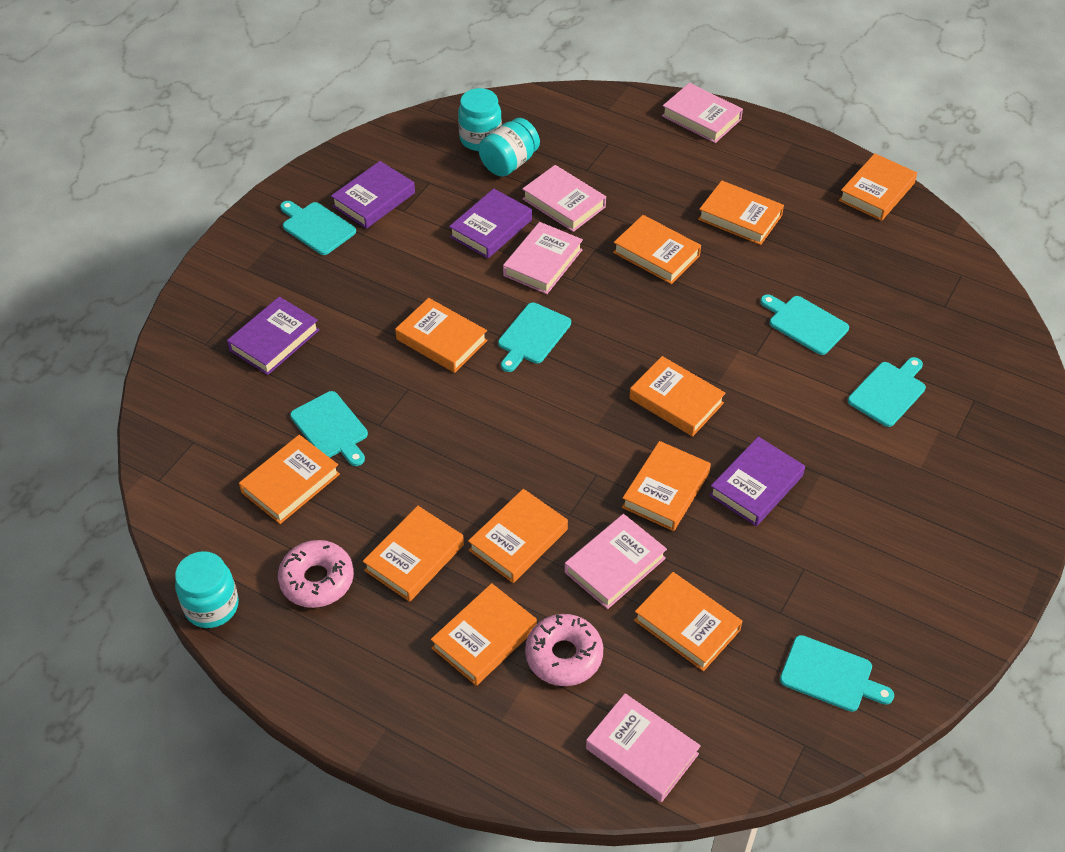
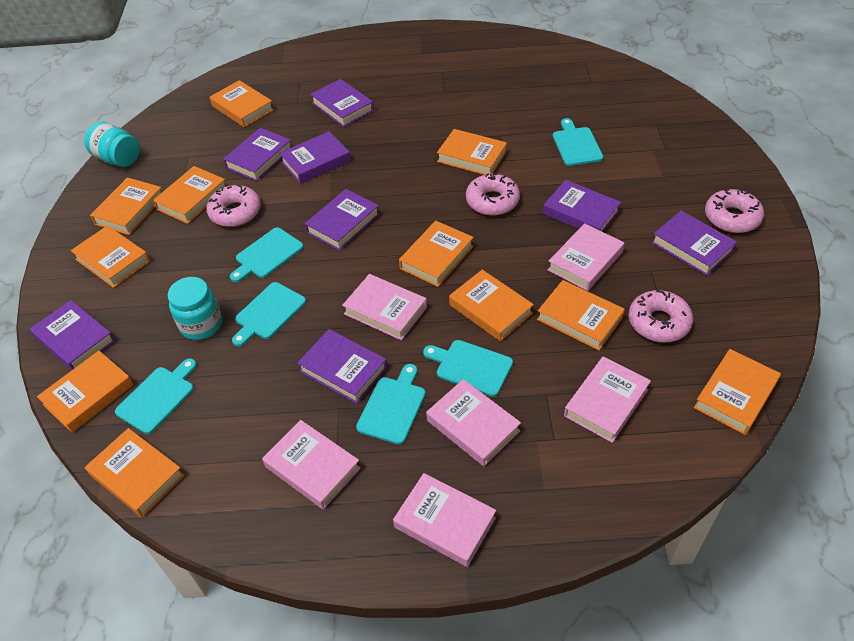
pink book: 5 -> 6
pink donut: 2 -> 4
purple book: 4 -> 8
turquoise jar: 3 -> 2

